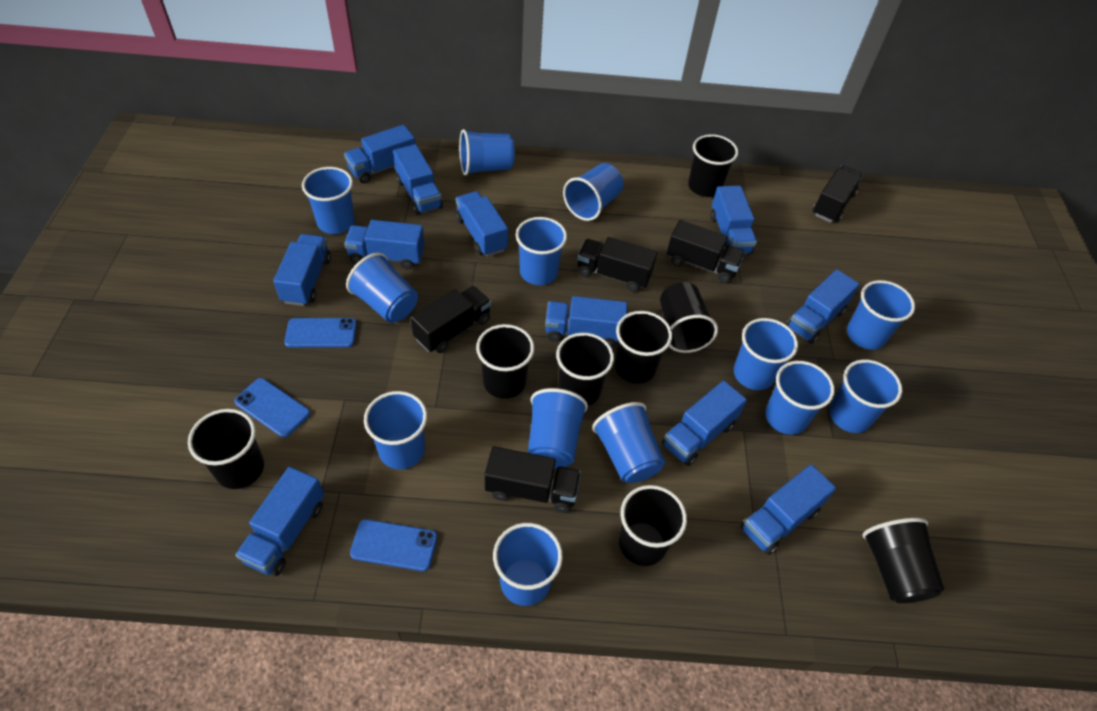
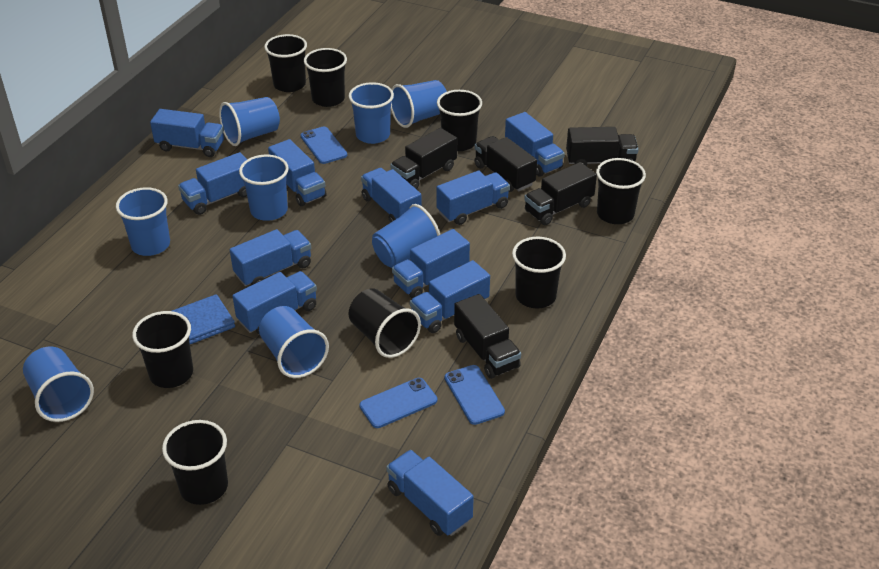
blue cup: 13 -> 8
blue wallet: 0 -> 1

